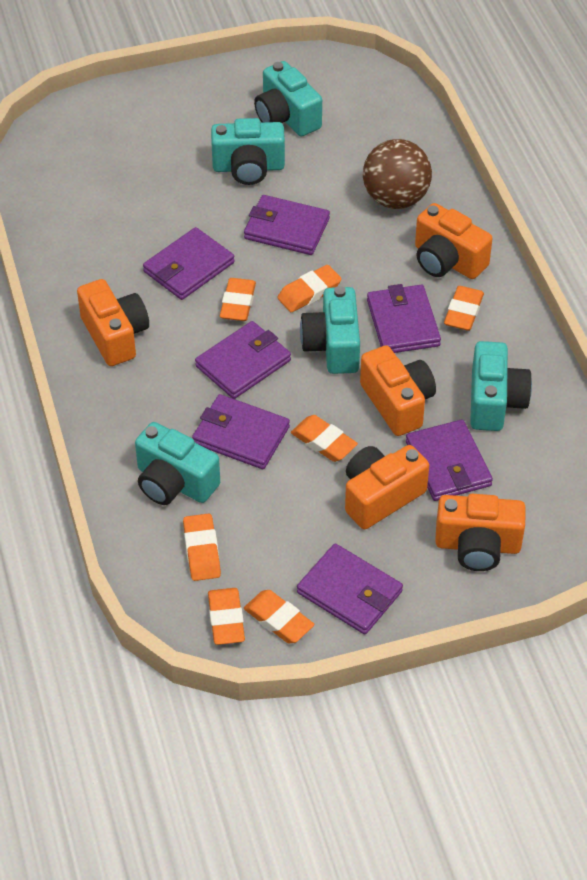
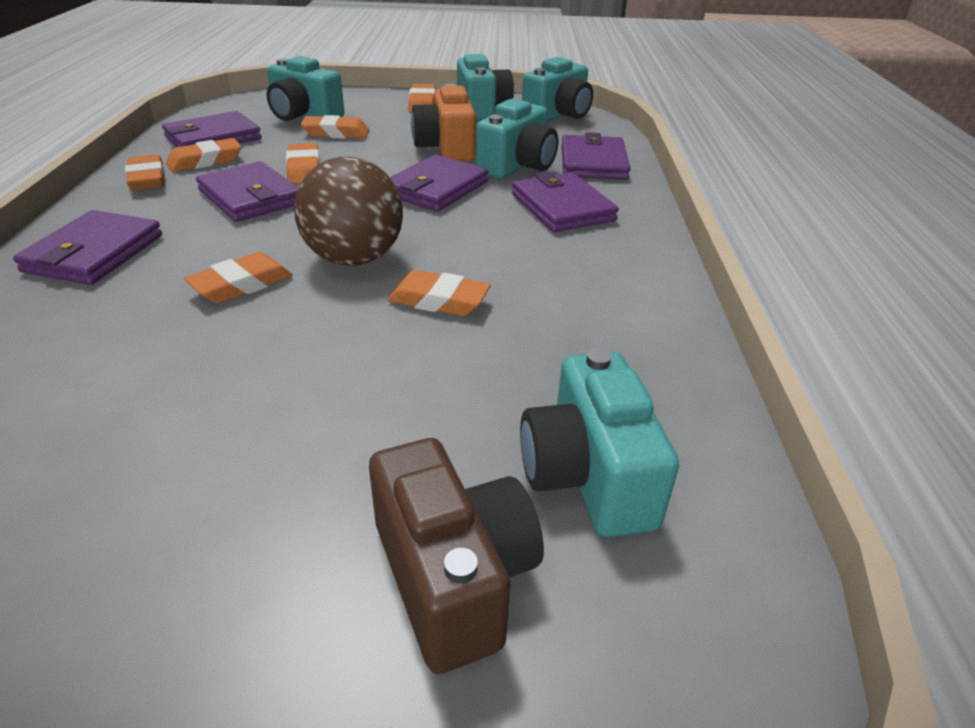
brown camera: 0 -> 1
orange camera: 5 -> 1
purple wallet: 7 -> 6

